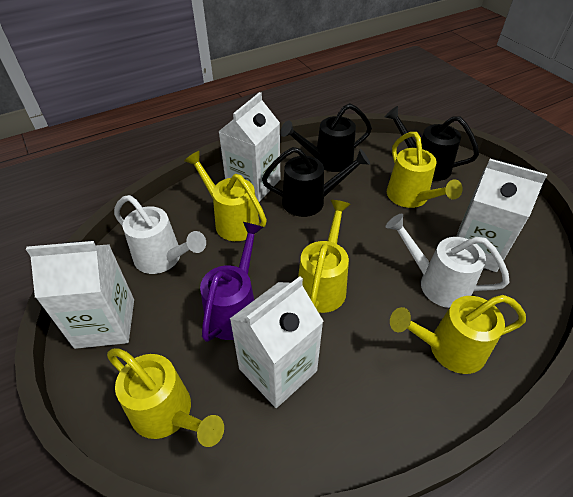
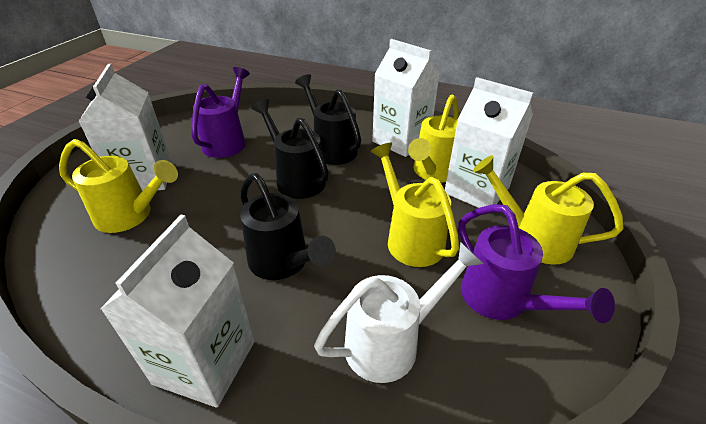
purple watering can: 1 -> 2
white watering can: 2 -> 1
yellow watering can: 5 -> 4

